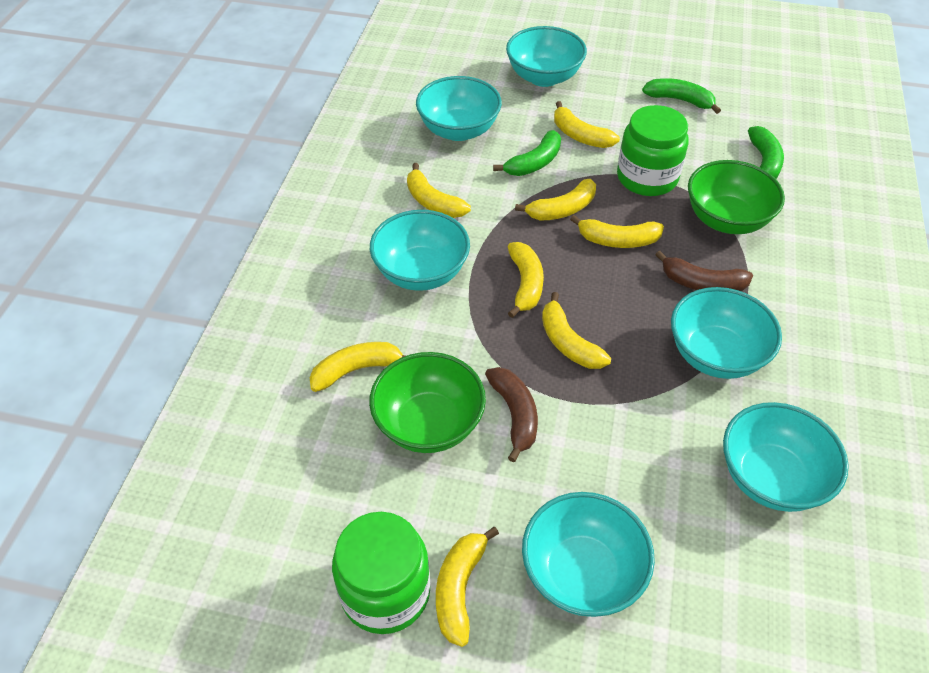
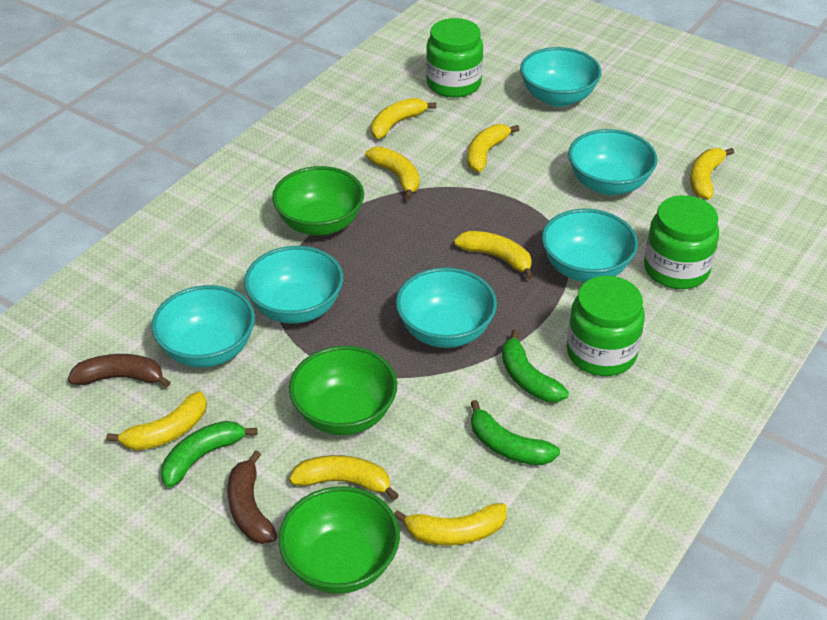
green bowl: 2 -> 3
green jar: 2 -> 3

